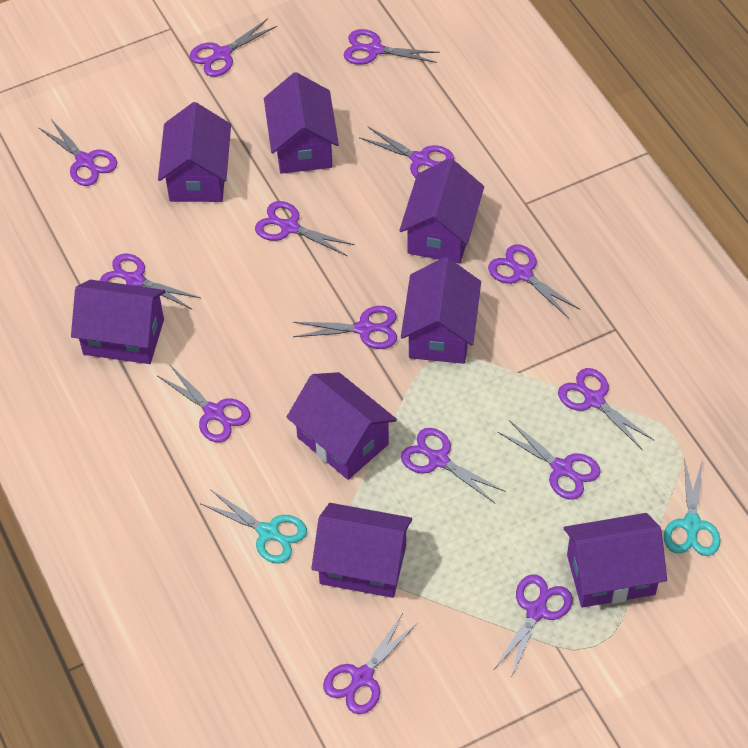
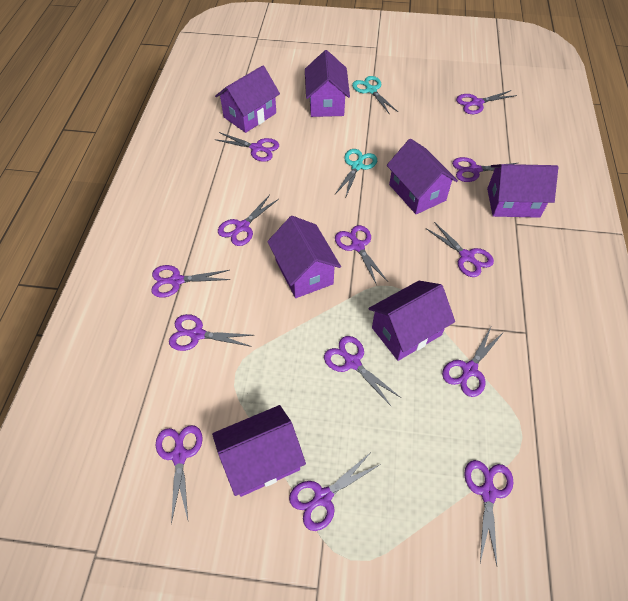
purple house: 8 -> 7
purple scissors: 14 -> 13

